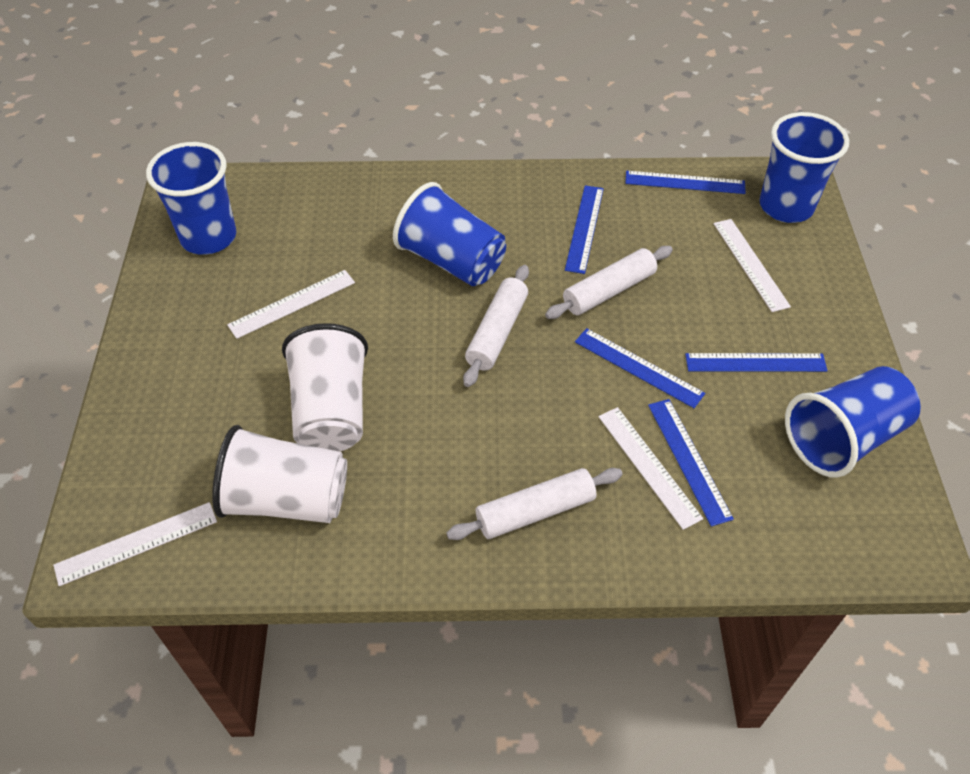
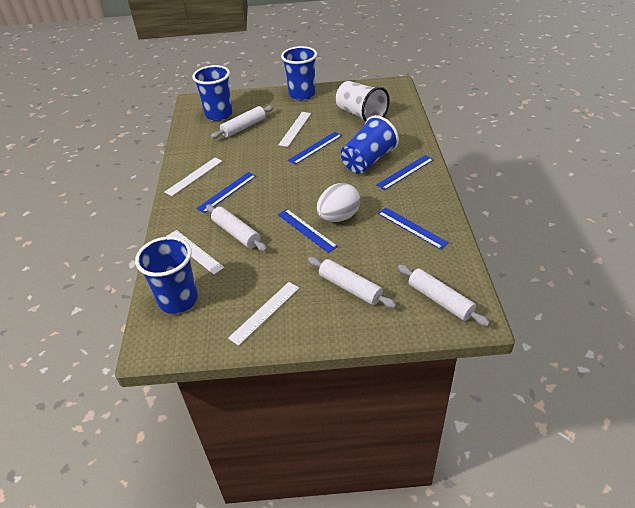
white cup: 2 -> 1
white egg: 0 -> 1
white rolling pin: 3 -> 4

